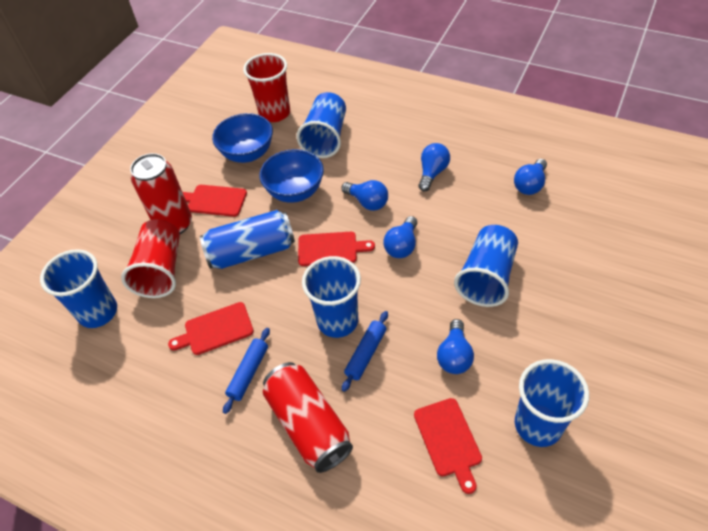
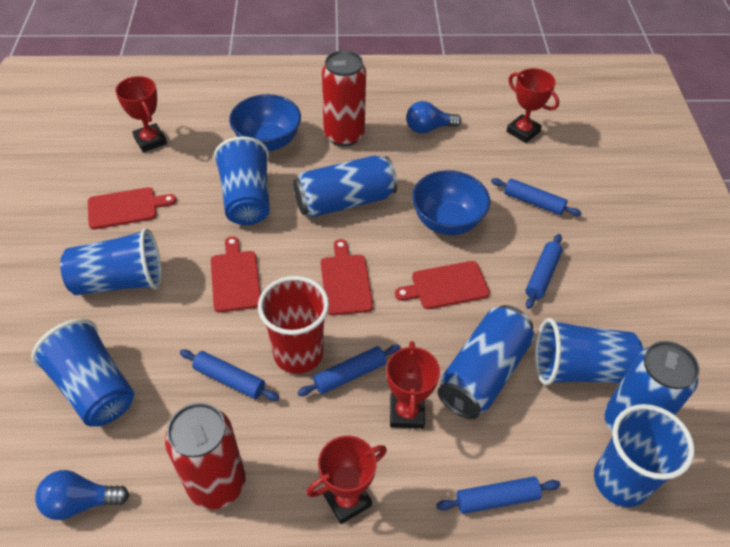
blue can: 1 -> 3
blue light bulb: 5 -> 2
blue rolling pin: 2 -> 5
red cup: 2 -> 1
red trophy: 0 -> 4

